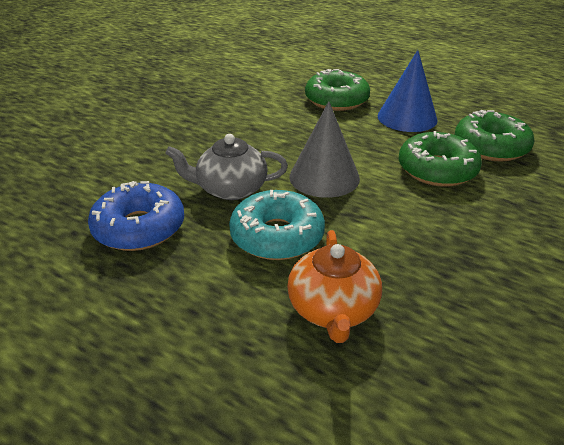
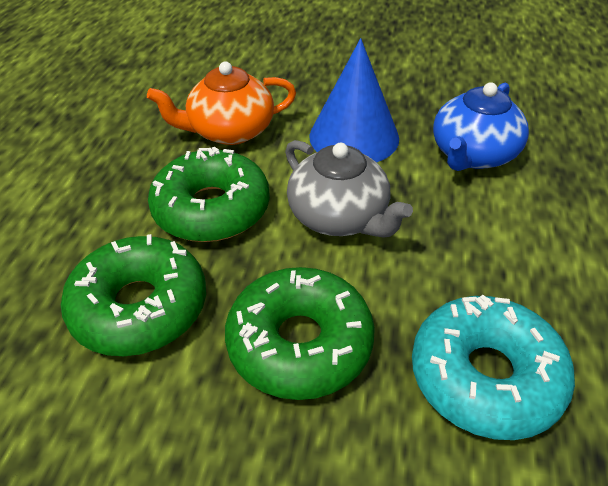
blue donut: 1 -> 0
blue teapot: 0 -> 1
grey cone: 1 -> 0

